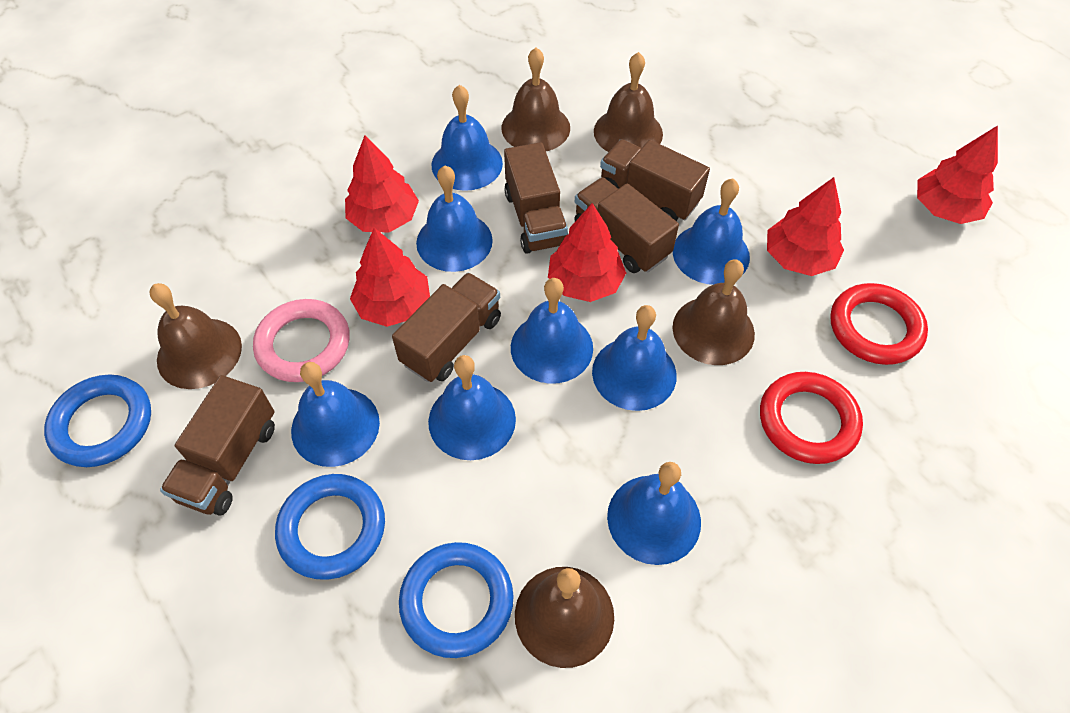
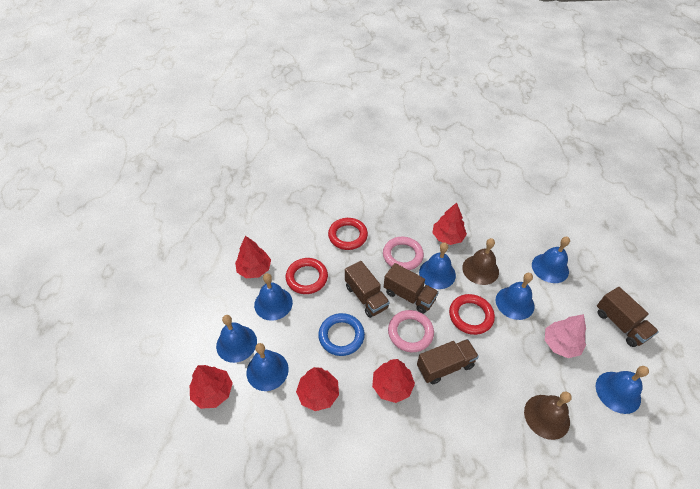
blue bell: 8 -> 7
blue ring: 3 -> 1
brown bell: 5 -> 2
brown truck: 5 -> 4
pink ring: 1 -> 2
pink tree: 0 -> 1
red ring: 2 -> 3

